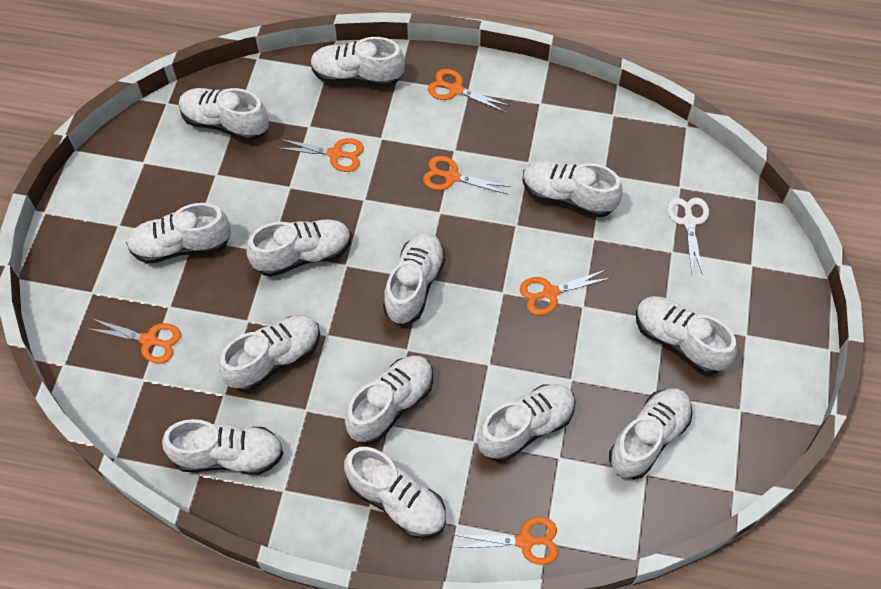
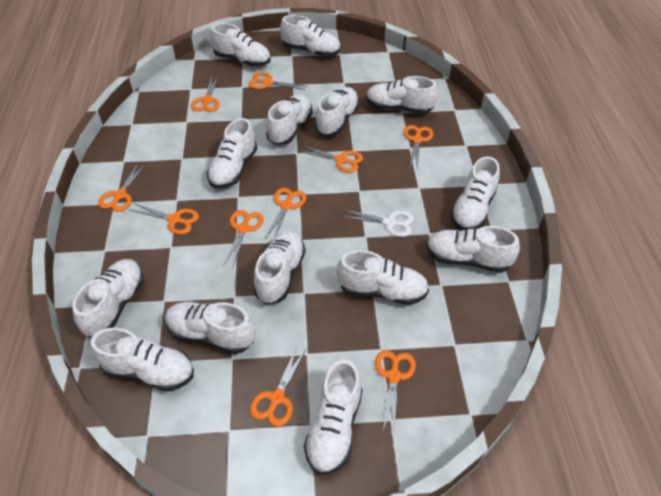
orange scissors: 6 -> 10
white shoe: 13 -> 14

